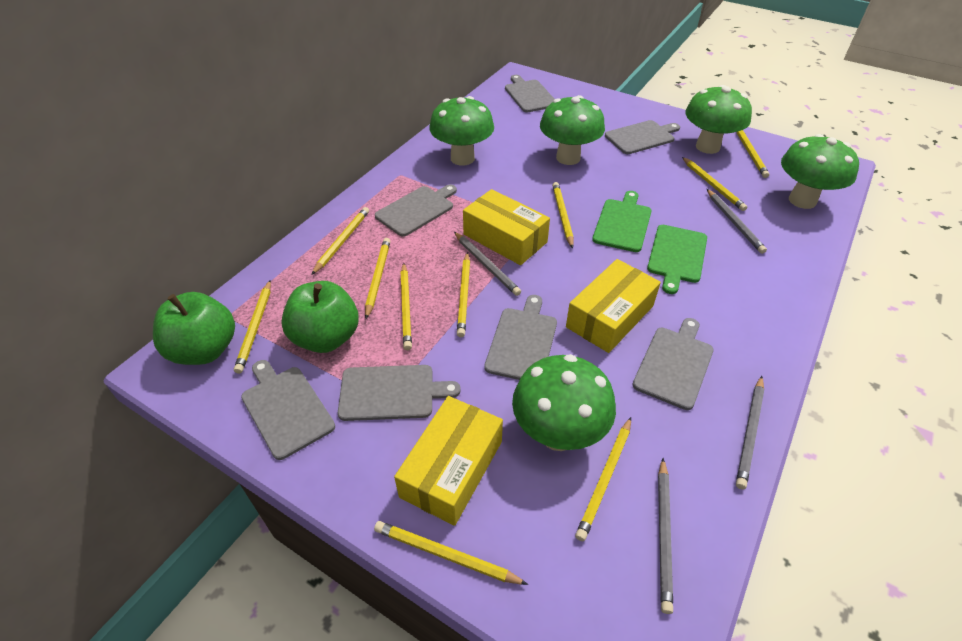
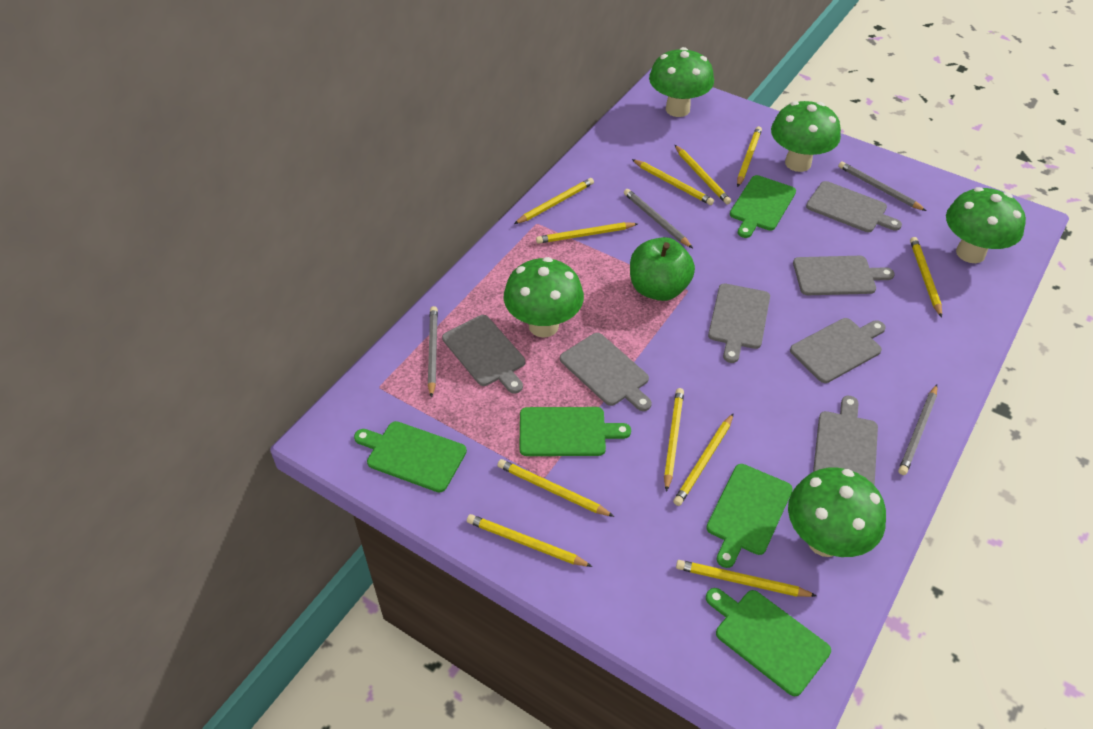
green apple: 2 -> 1
green cutting board: 2 -> 5
yellow box: 3 -> 0
yellow pencil: 10 -> 11

